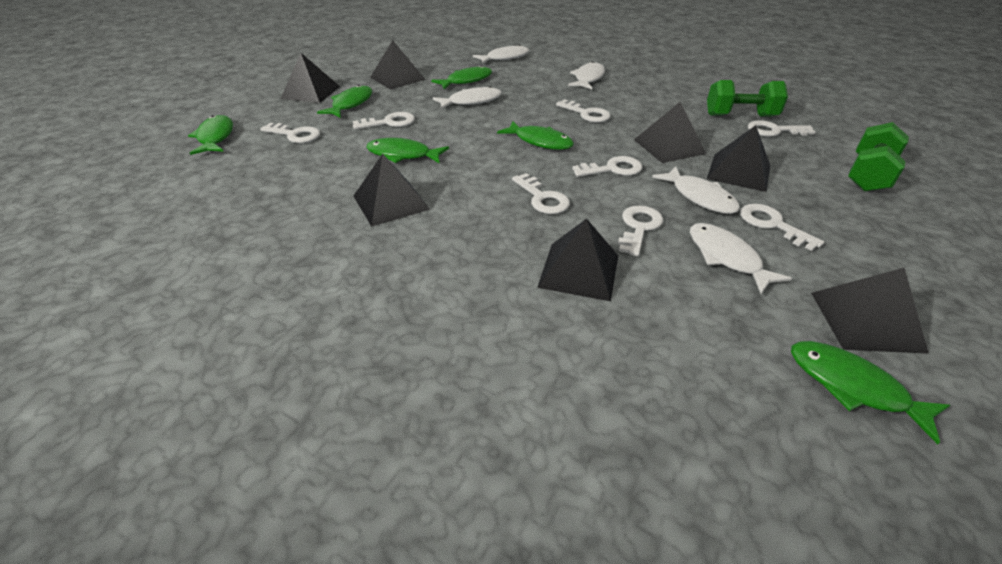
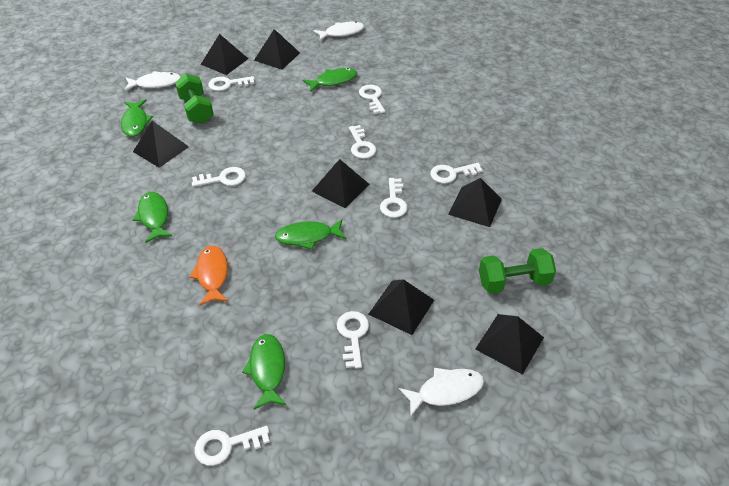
green fish: 6 -> 5
orange fish: 0 -> 1
white fish: 5 -> 3

